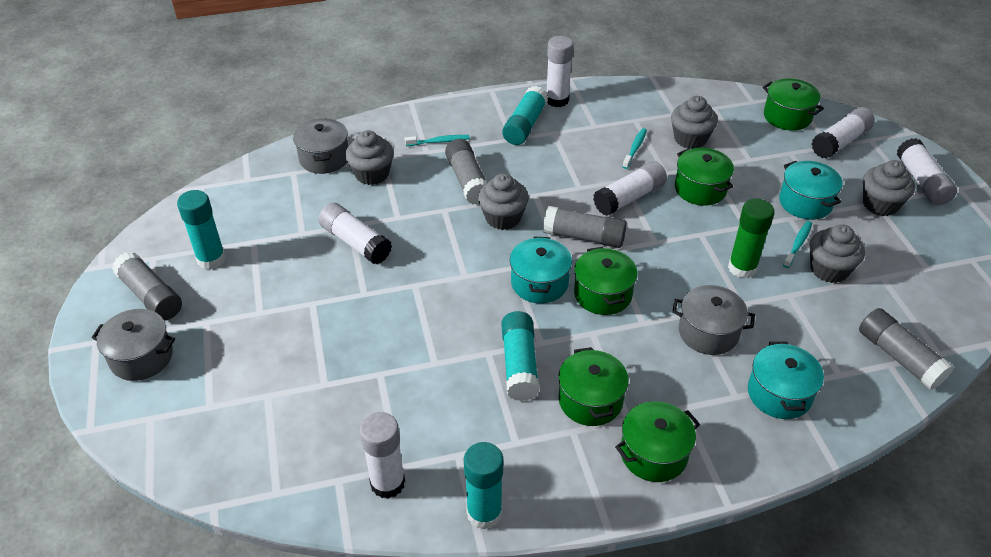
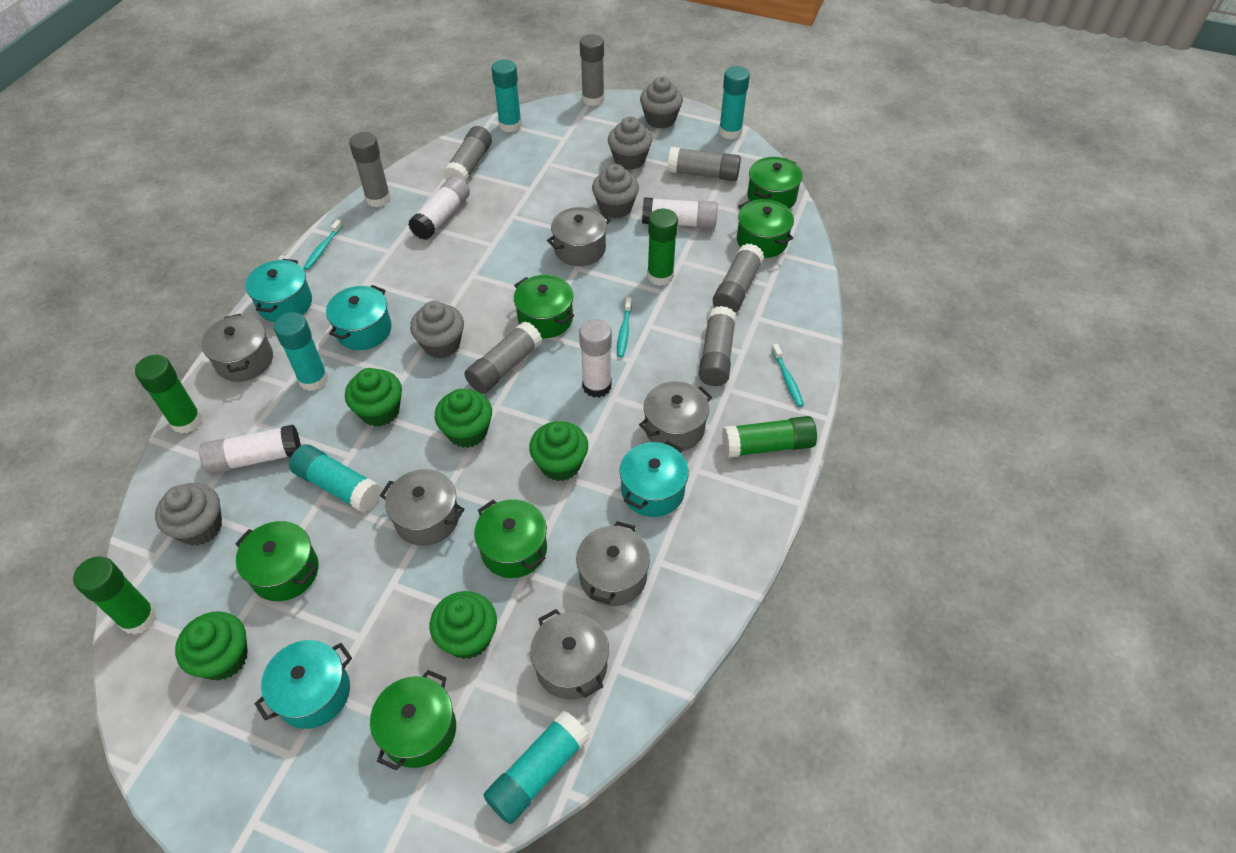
green cupcake: 0 -> 5
green glue stick: 1 -> 4
green pot: 5 -> 6
grey glue stick: 4 -> 7
grey pot: 3 -> 6
turquoise glue stick: 4 -> 5
turquoise pot: 3 -> 4
white glue stick: 6 -> 4

